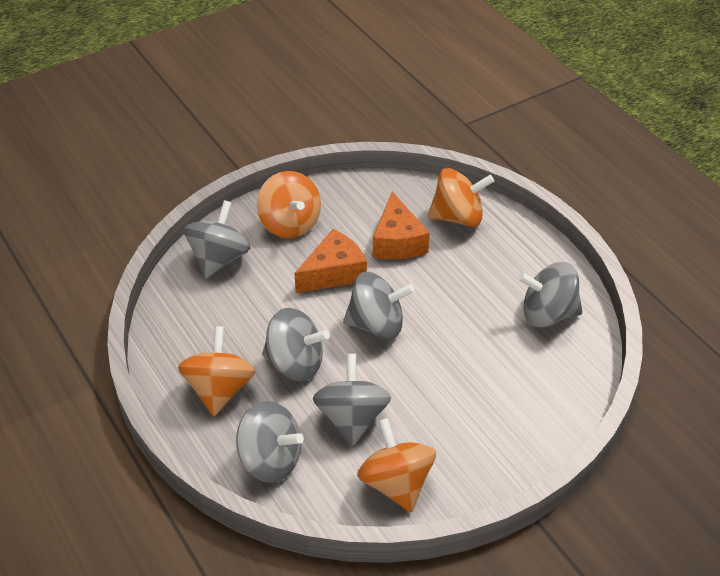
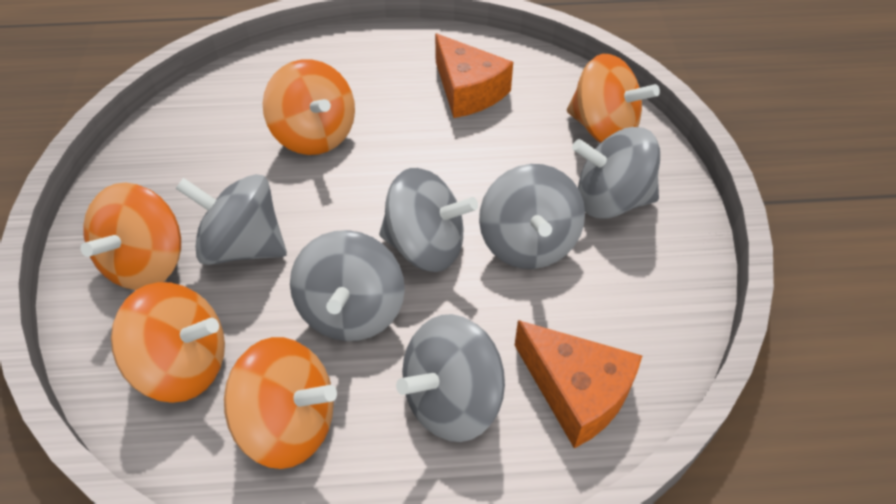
orange spinning top: 4 -> 5

